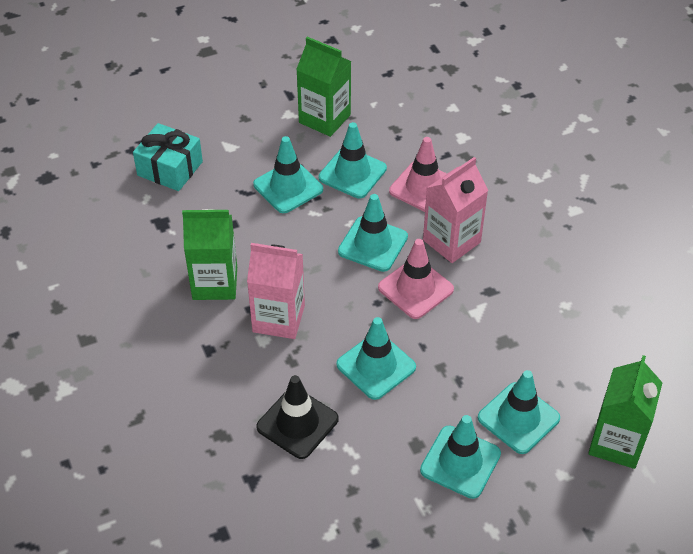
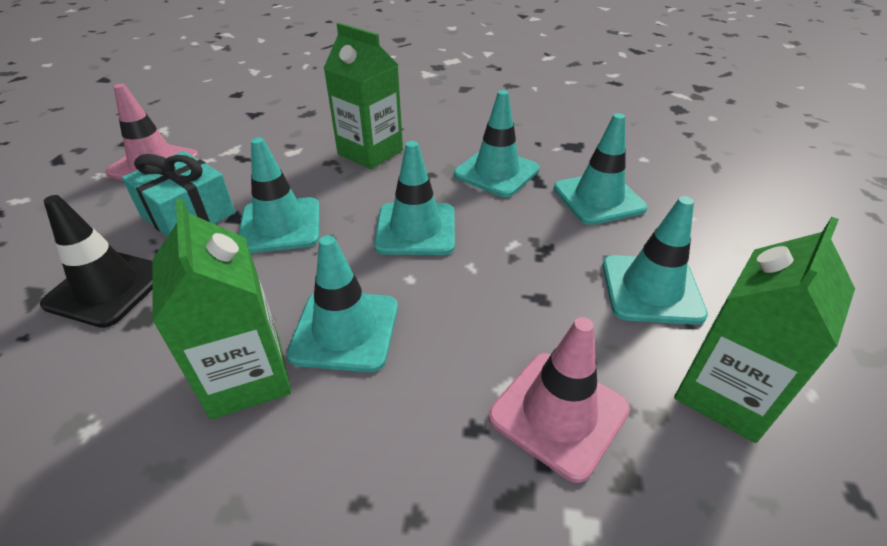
pink carton: 2 -> 0

